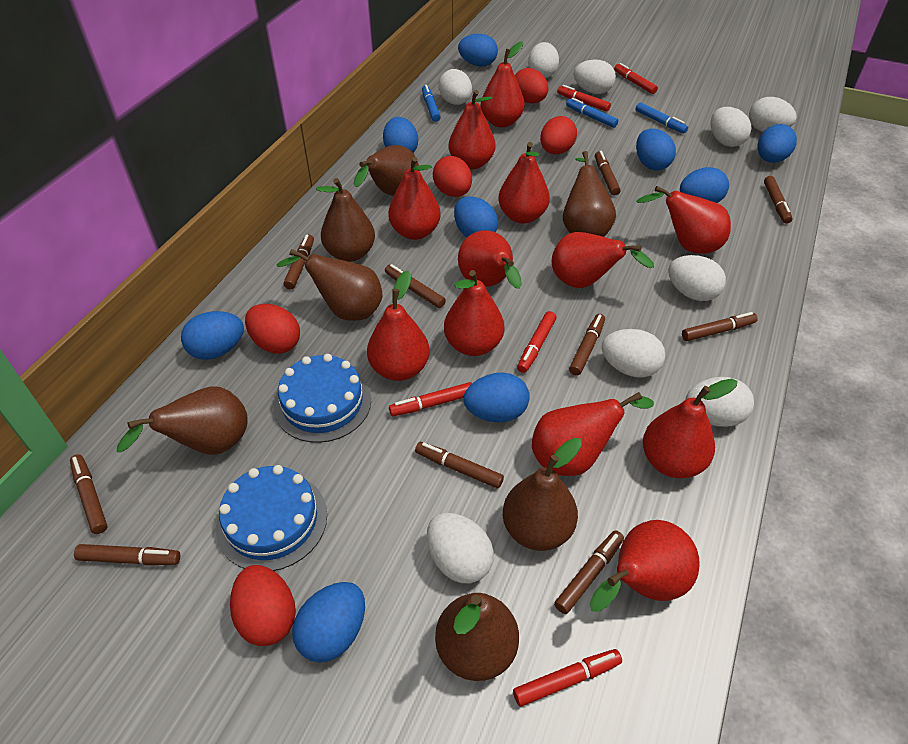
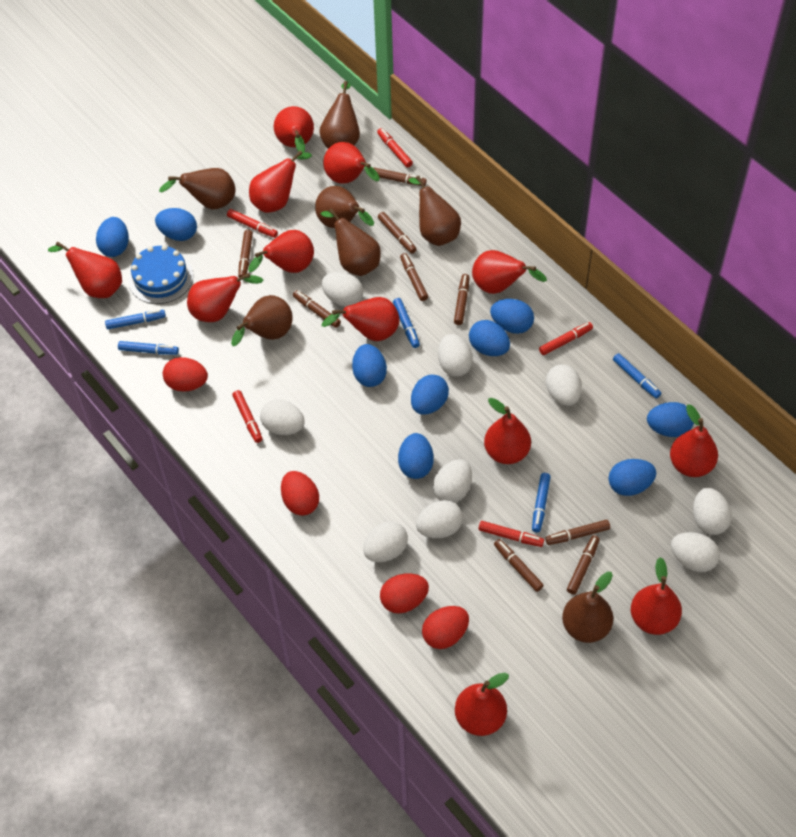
blue cake: 2 -> 1
blue marker: 3 -> 5
brown marker: 10 -> 9
red egg: 5 -> 4

